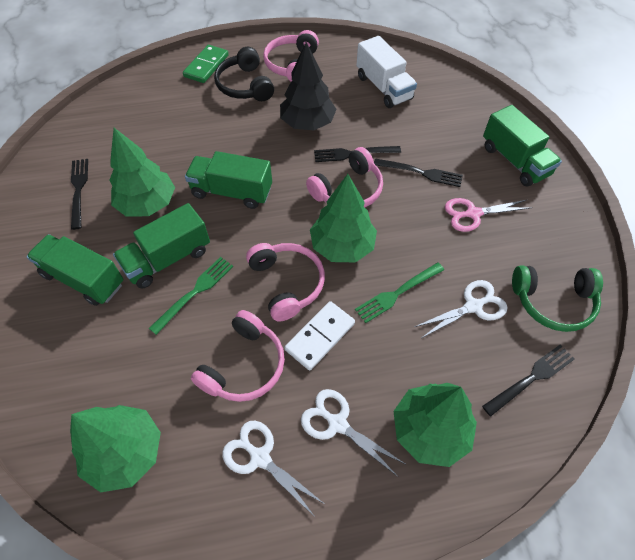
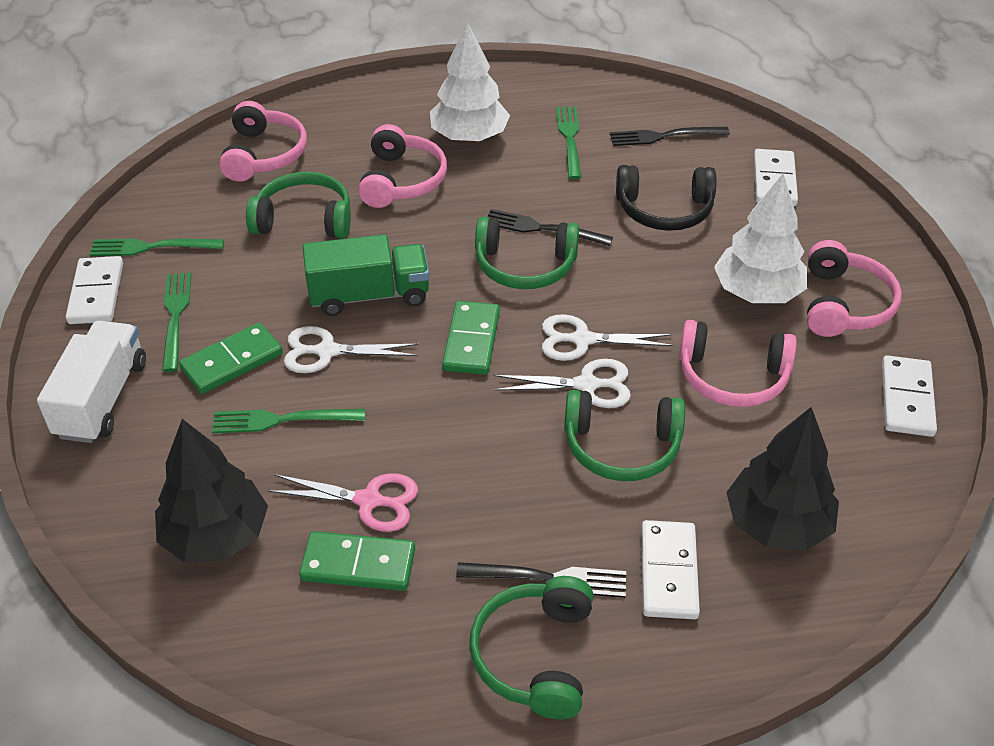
black fork: 4 -> 3
black tree: 1 -> 2
green domino: 1 -> 3
green fork: 2 -> 4
green headphones: 1 -> 4
green tree: 4 -> 0
green truck: 4 -> 1
white domino: 1 -> 4
white tree: 0 -> 2

